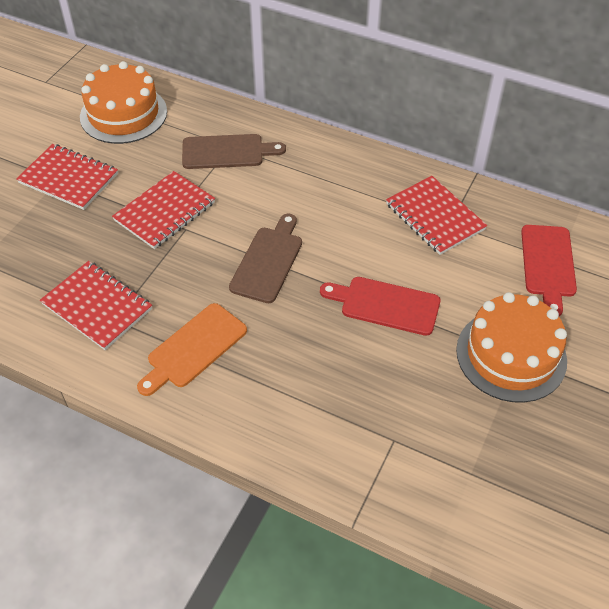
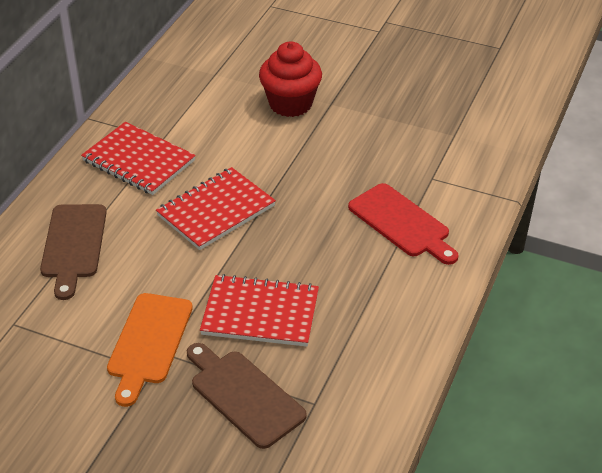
orange cake: 2 -> 0
red cupcake: 0 -> 1
red cutting board: 2 -> 1
red notebook: 4 -> 3

